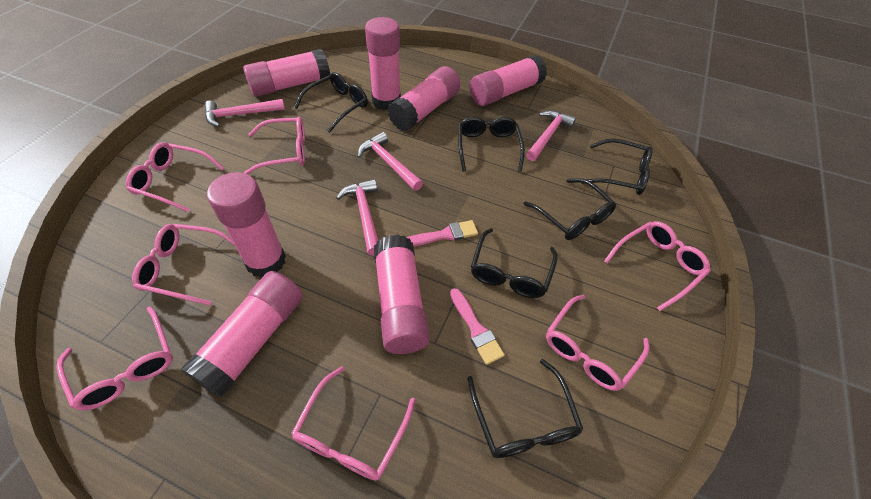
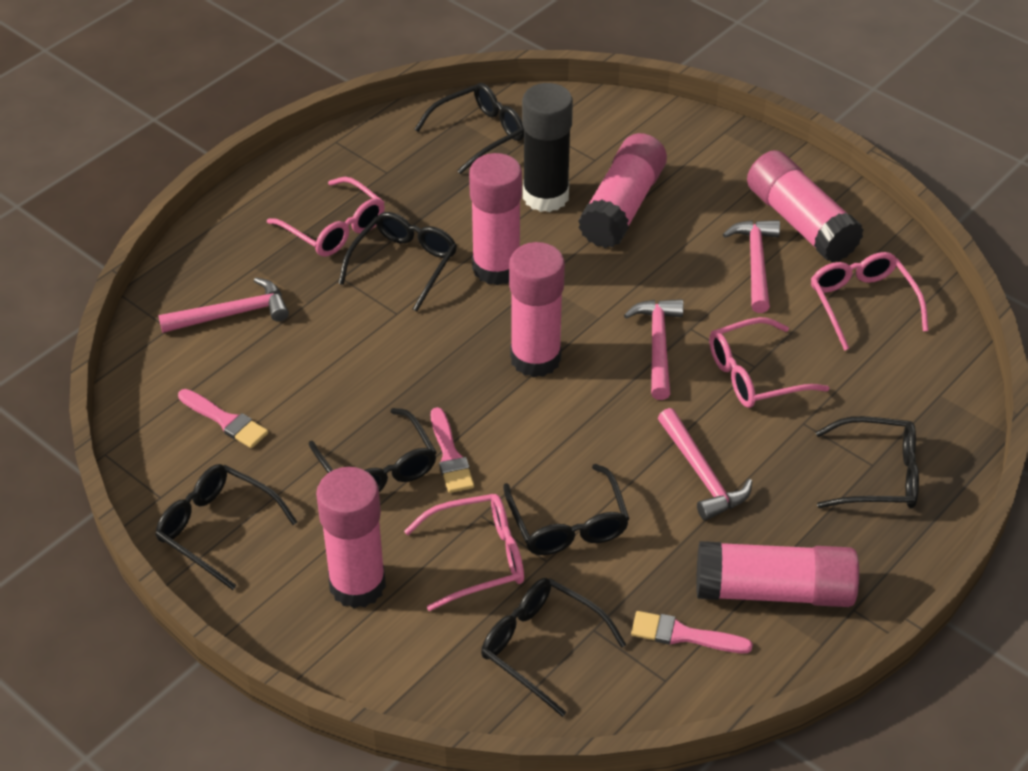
black glasses: 6 -> 7
black glue stick: 0 -> 1
pink brush: 2 -> 3
pink glasses: 7 -> 4
pink glue stick: 7 -> 6

